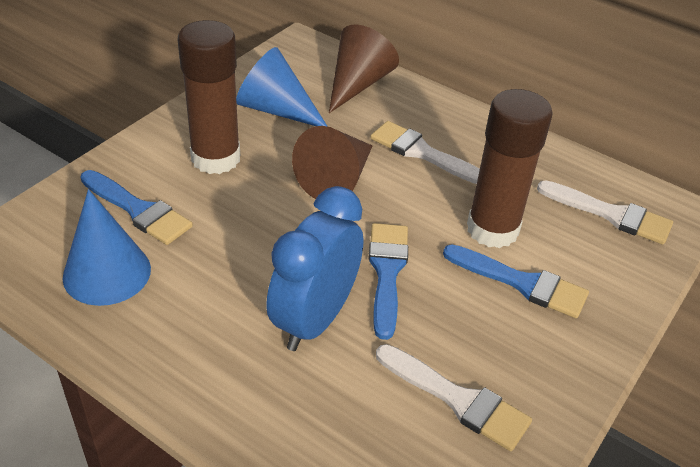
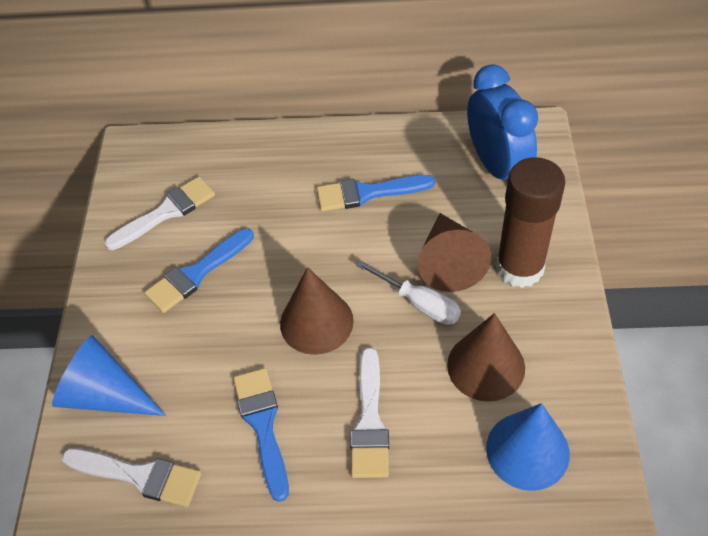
brown cone: 2 -> 3
brown glue stick: 2 -> 1
white screwdriver: 0 -> 1

